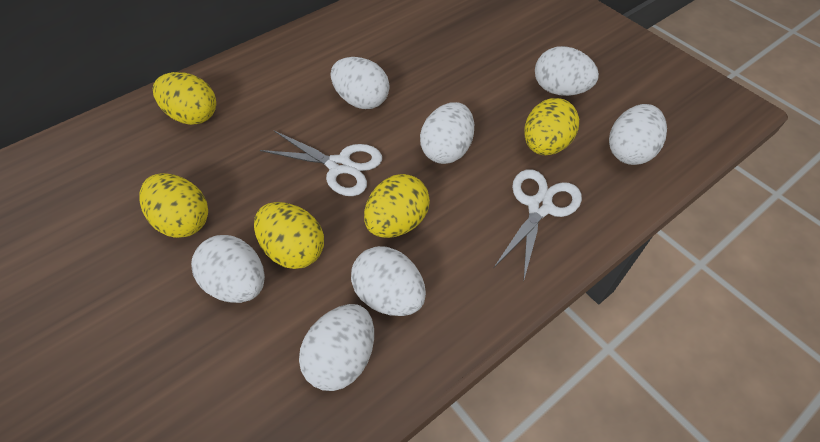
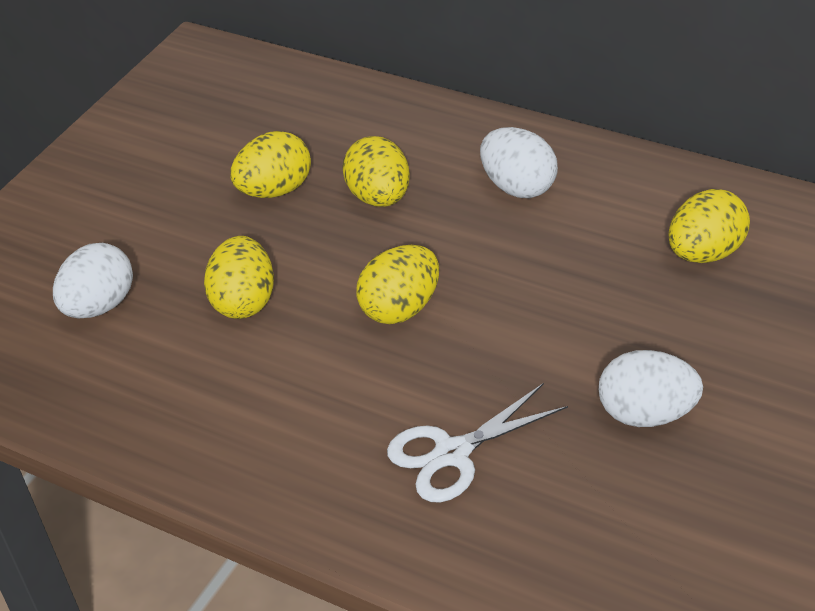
white egg: 7 -> 3
white scissors: 2 -> 1

